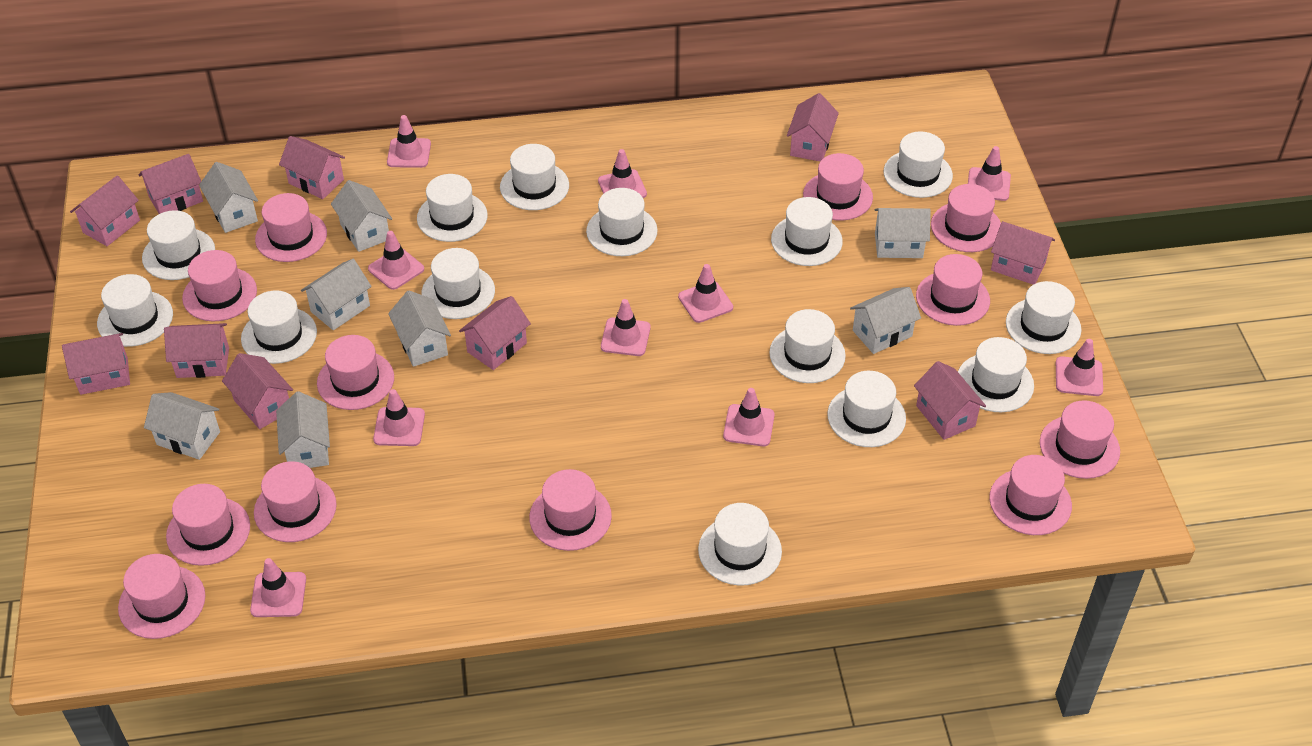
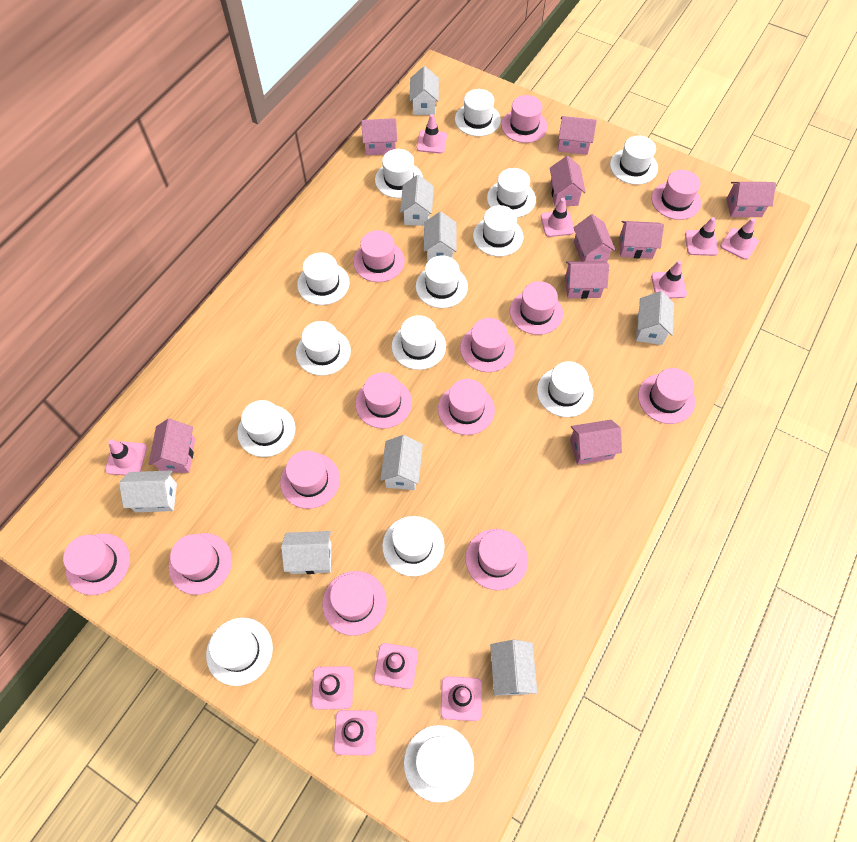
pink hat: 12 -> 13
pink house: 10 -> 9

